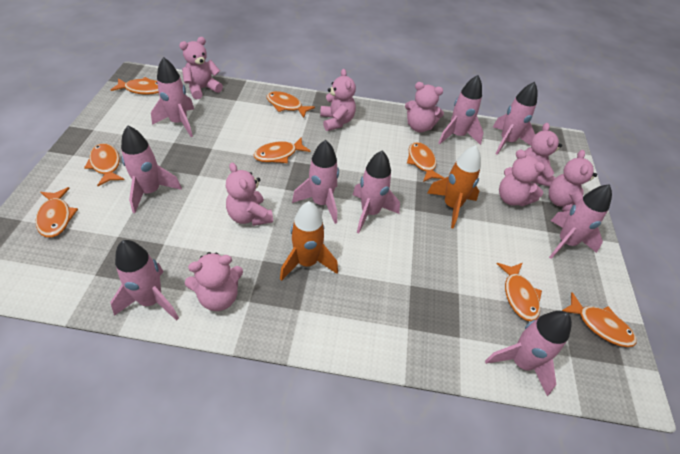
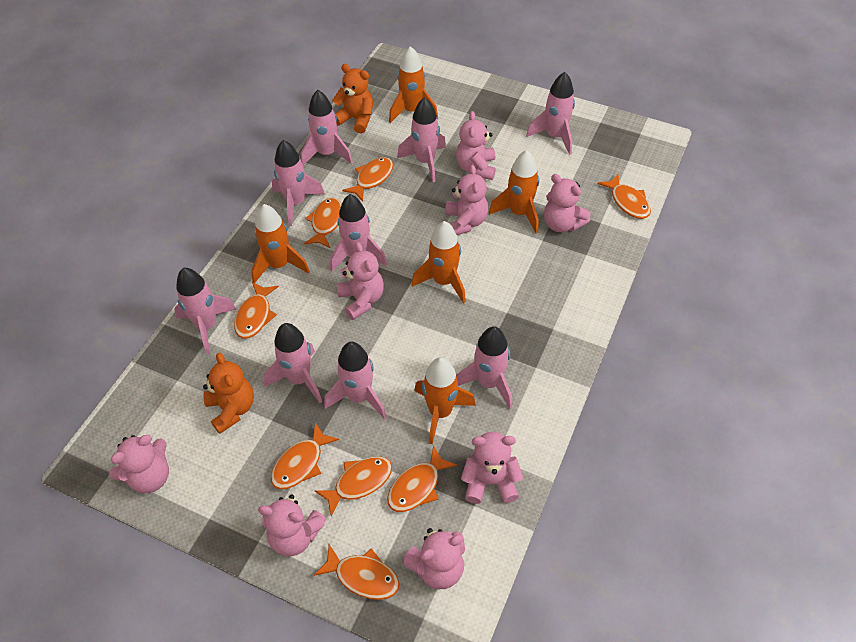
orange rocket: 2 -> 5
orange teddy bear: 0 -> 2

